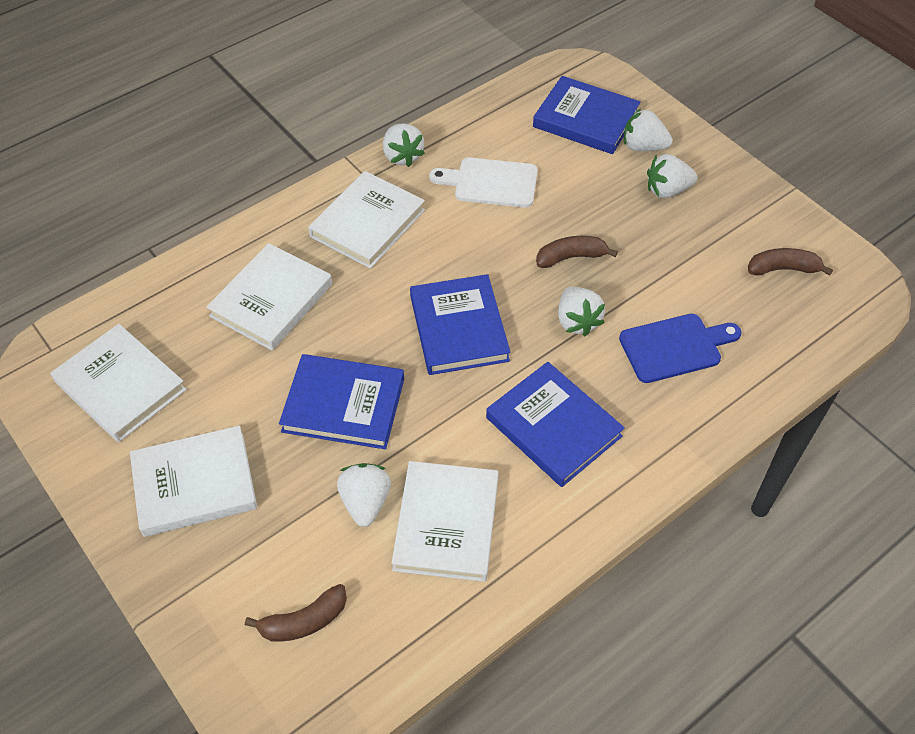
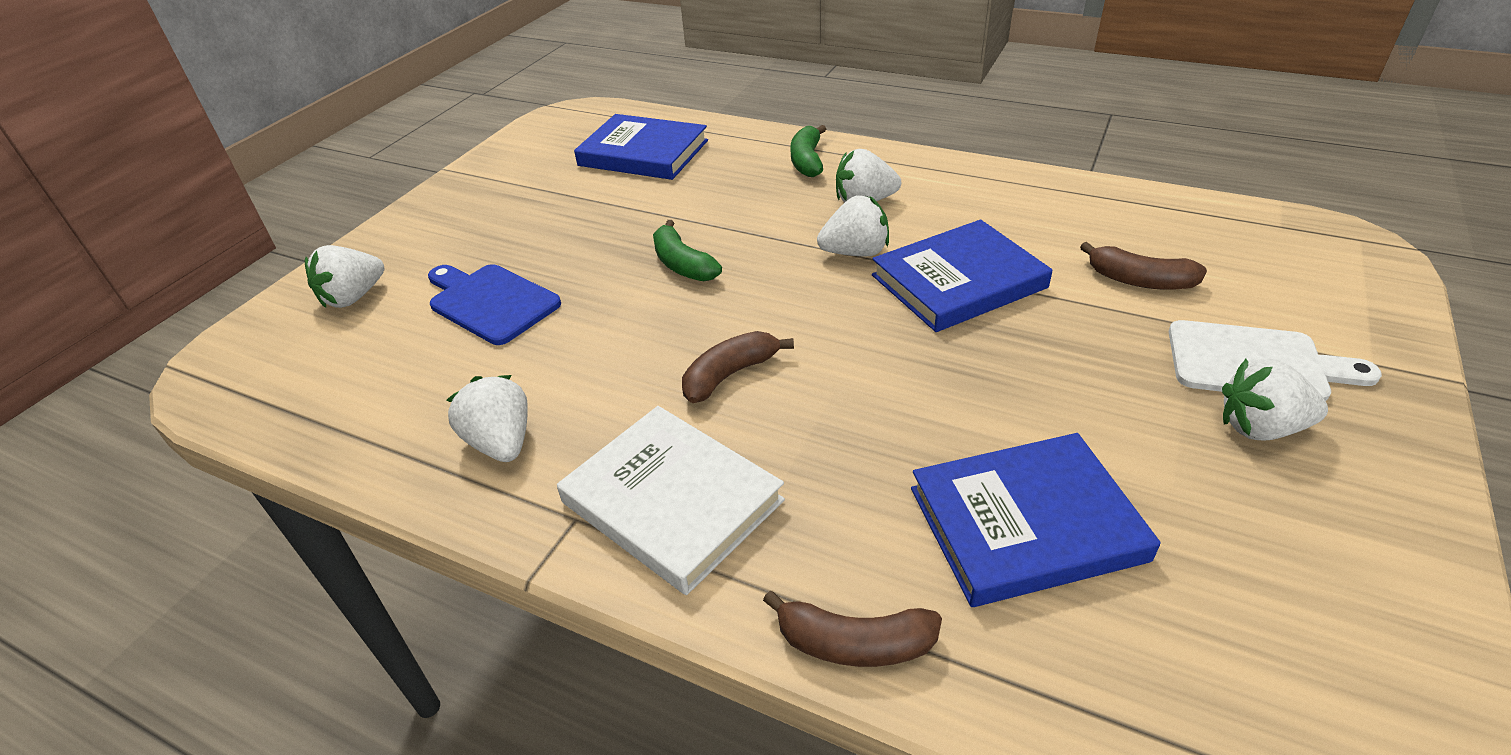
blue book: 4 -> 3
green banana: 0 -> 2
white book: 5 -> 1

